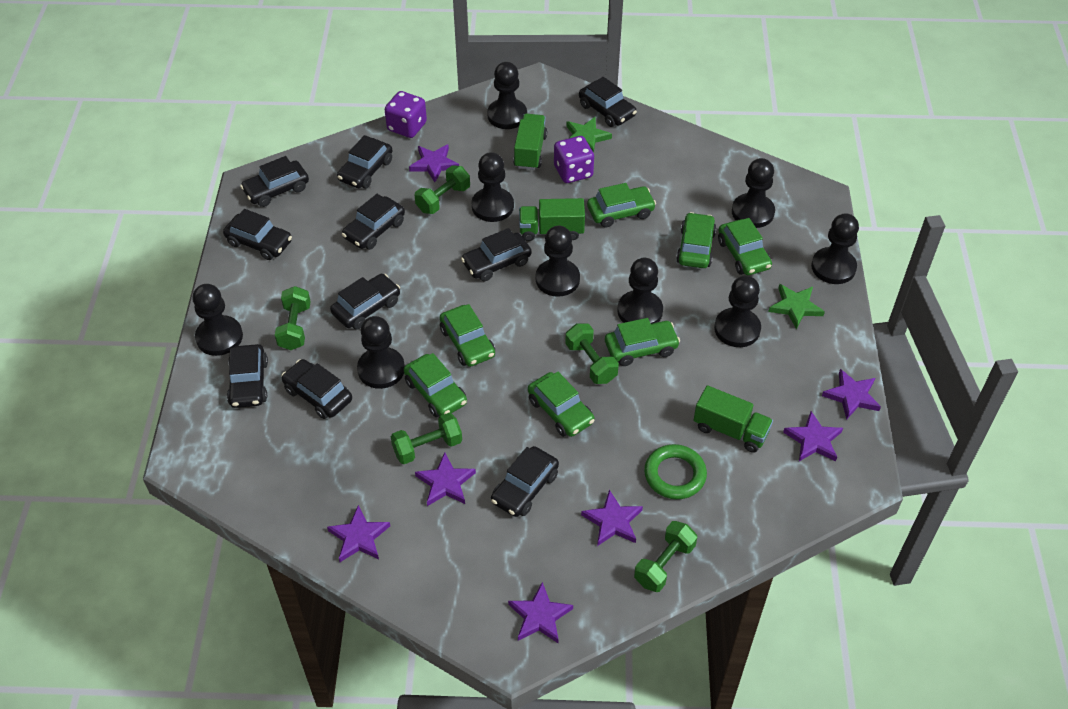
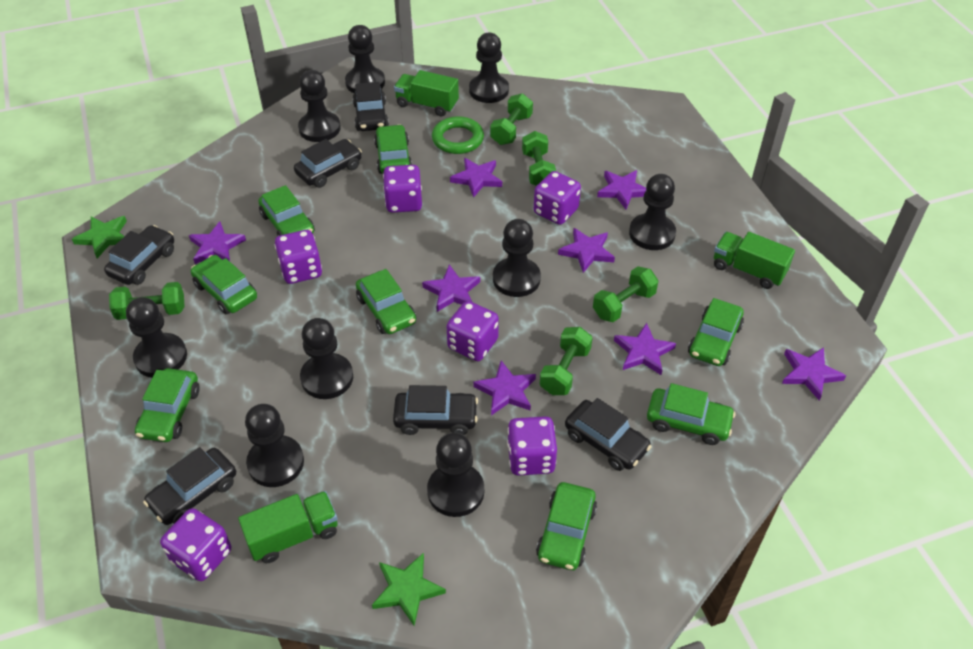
black car: 10 -> 6
green car: 7 -> 8
purple dice: 2 -> 6
purple star: 7 -> 8

